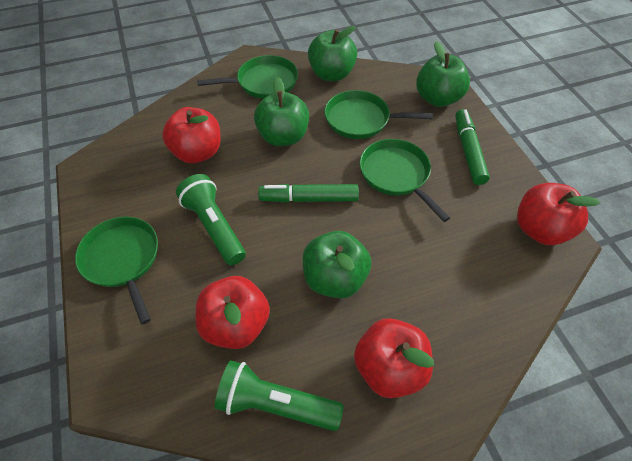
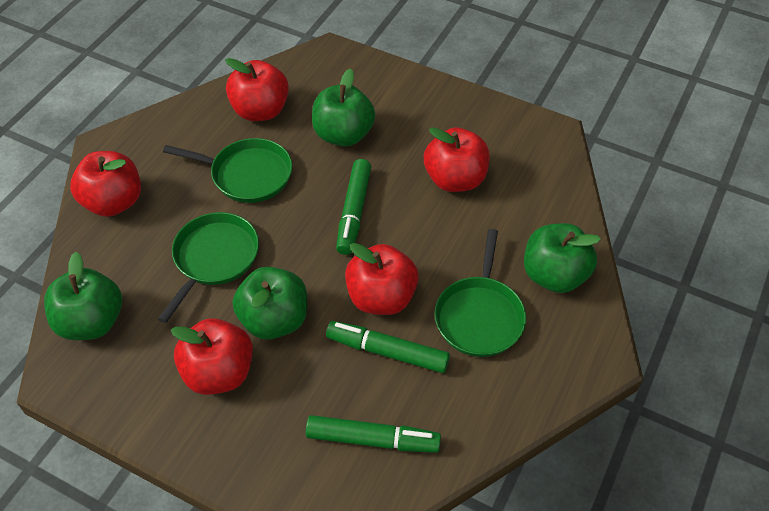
green flashlight: 2 -> 0
green marker: 2 -> 3
green pan: 4 -> 3
red apple: 4 -> 5

